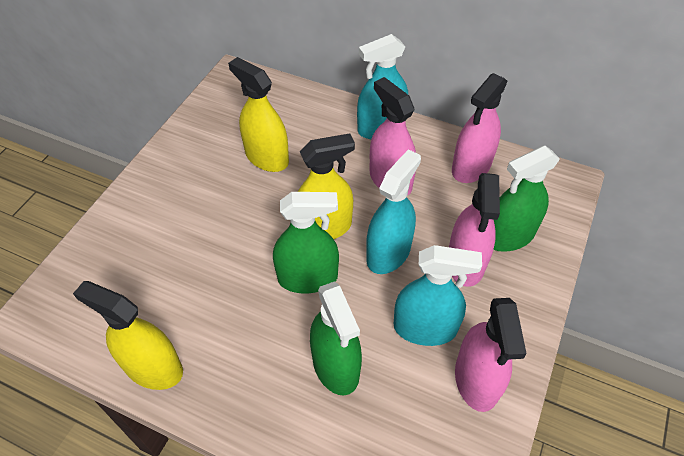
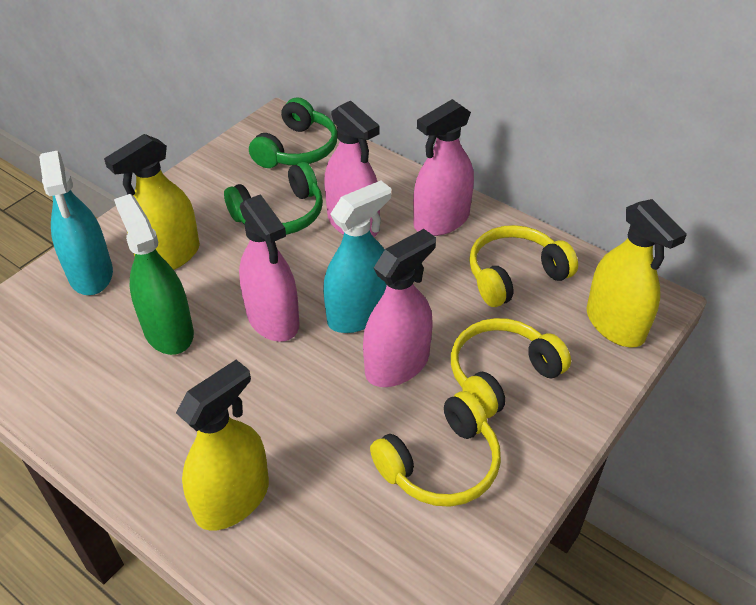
green headphones: 0 -> 2
green spray bottle: 3 -> 1
turquoise spray bottle: 3 -> 2
yellow headphones: 0 -> 3

